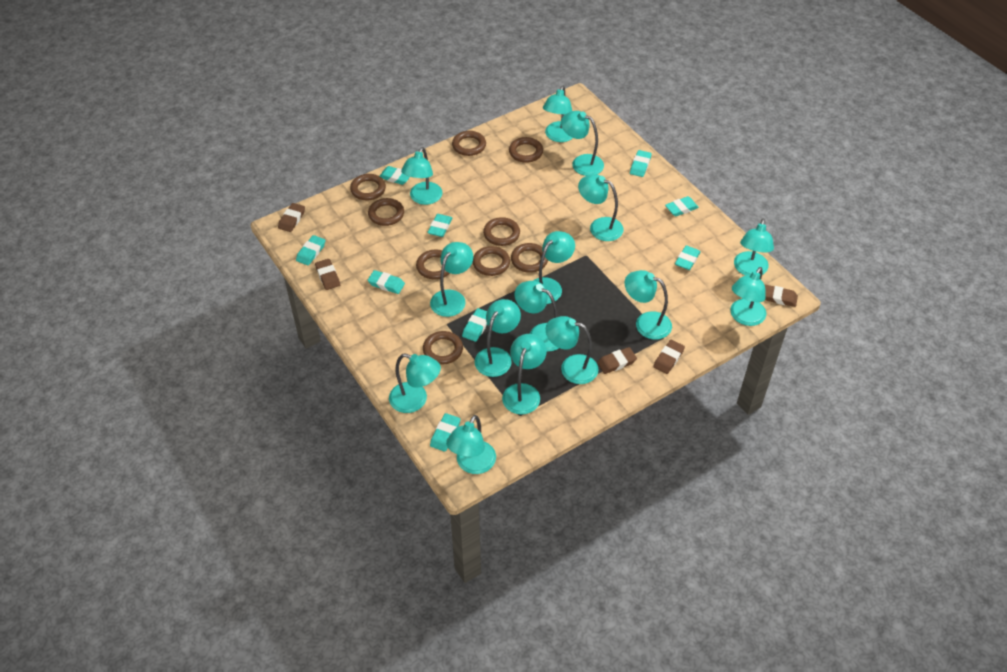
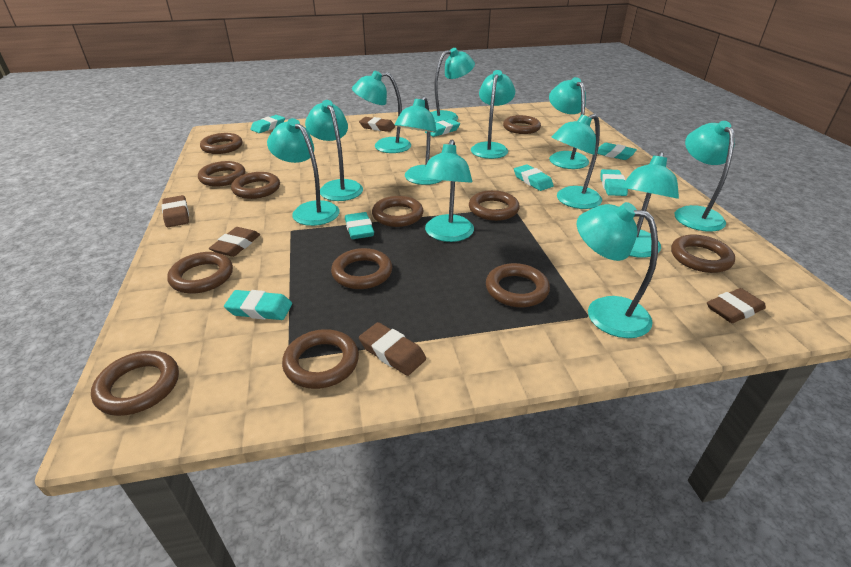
brown ring: 9 -> 12
turquoise eraser: 9 -> 7
turquoise lamp: 15 -> 12

